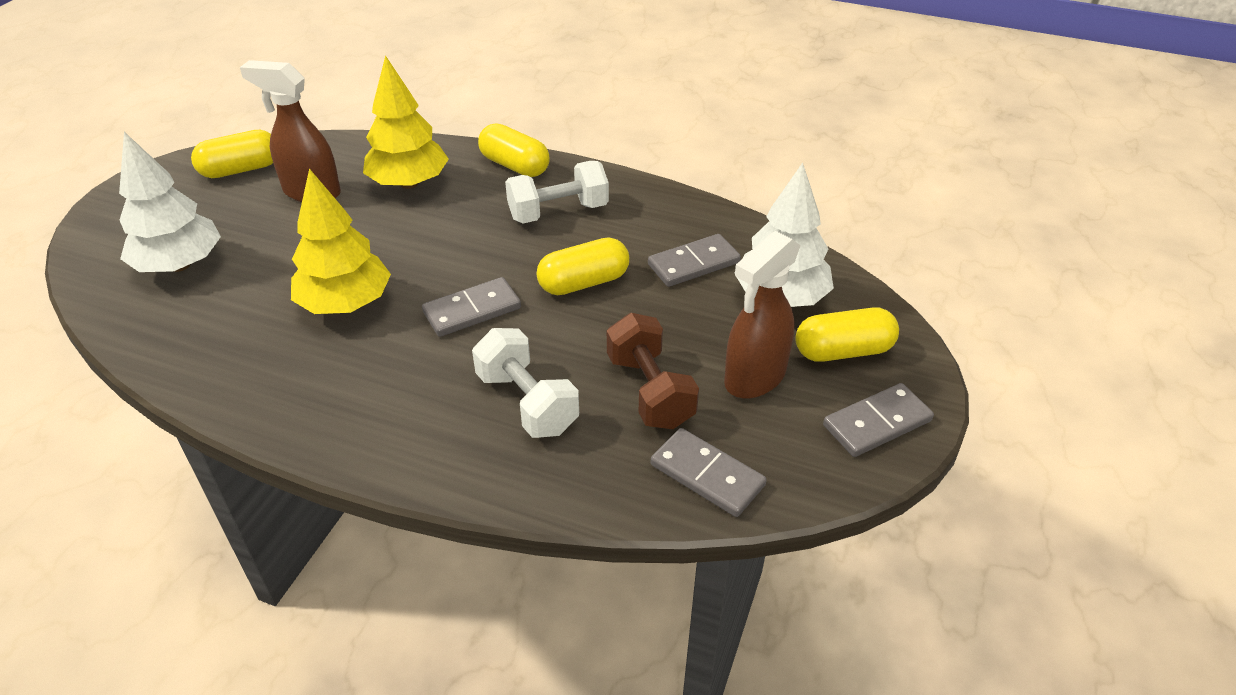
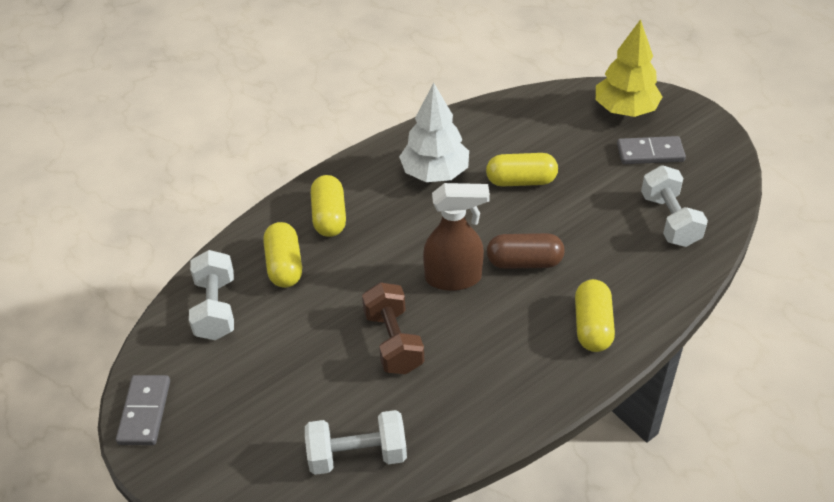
brown capsule: 0 -> 1
brown spray bottle: 2 -> 1
grey domino: 4 -> 2
white dumbbell: 2 -> 3
white tree: 2 -> 1
yellow tree: 2 -> 1

